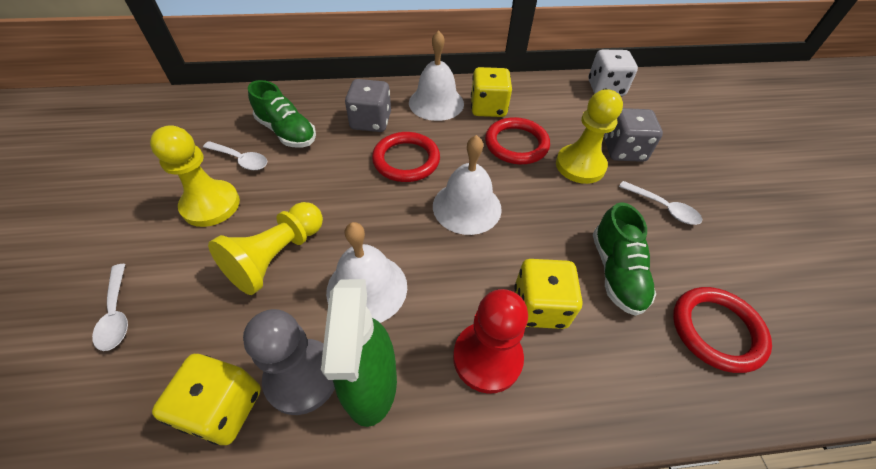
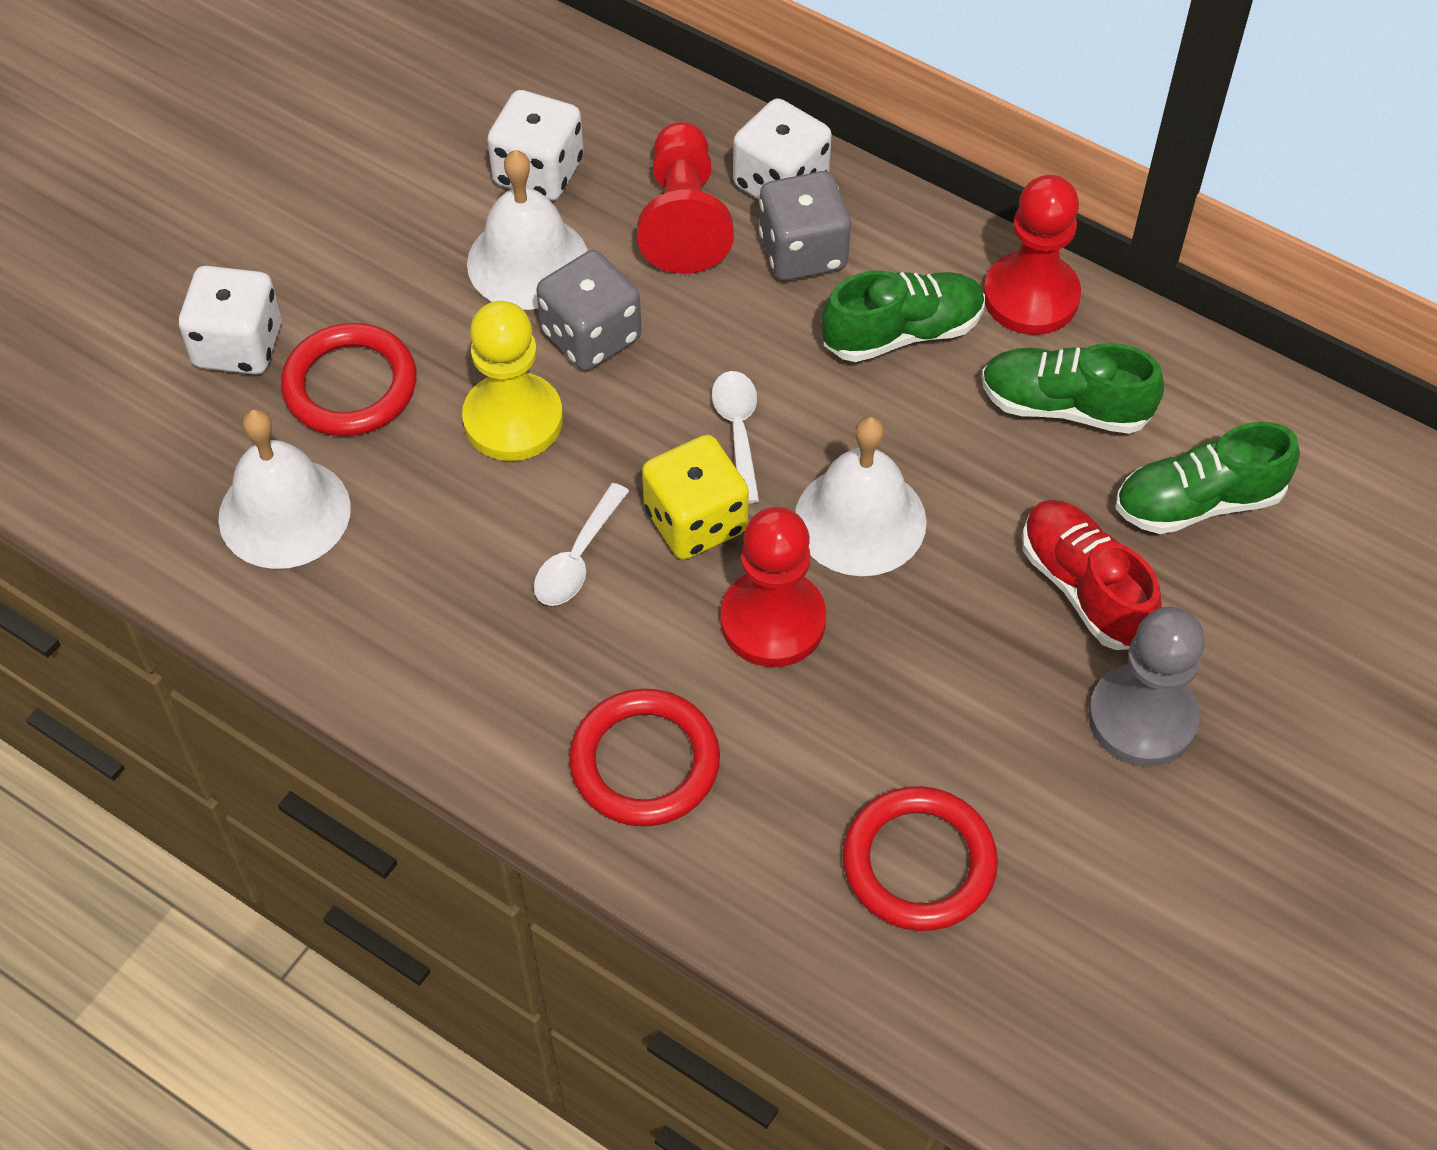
green shoe: 2 -> 3
green spray bottle: 1 -> 0
red pawn: 1 -> 3
red shoe: 0 -> 1
white dice: 1 -> 3
white spoon: 3 -> 2
yellow dice: 3 -> 1
yellow pawn: 3 -> 1

